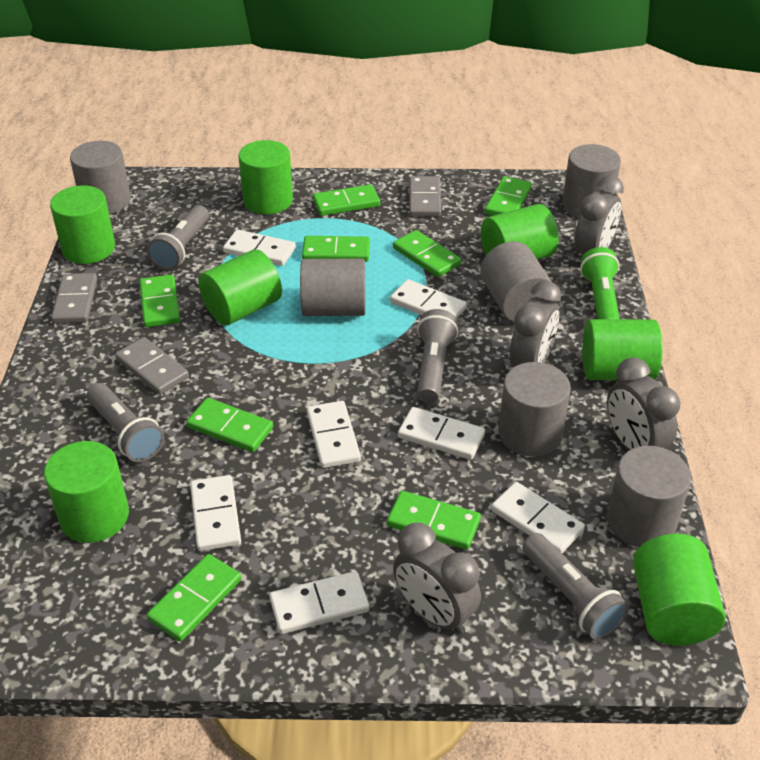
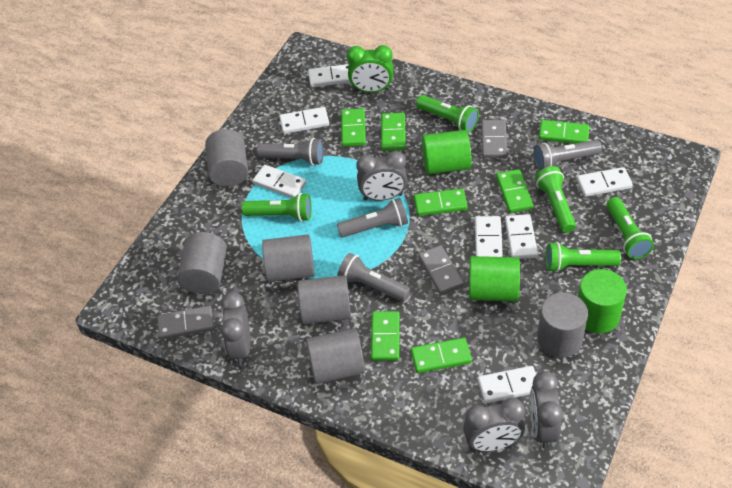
green clock: 0 -> 1
green cylinder: 7 -> 3
green domino: 8 -> 7
green flashlight: 1 -> 5

